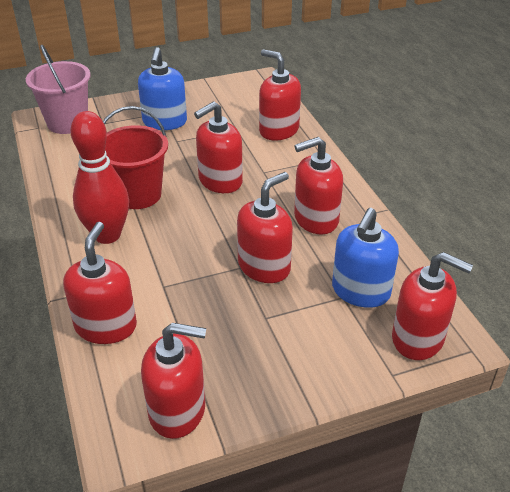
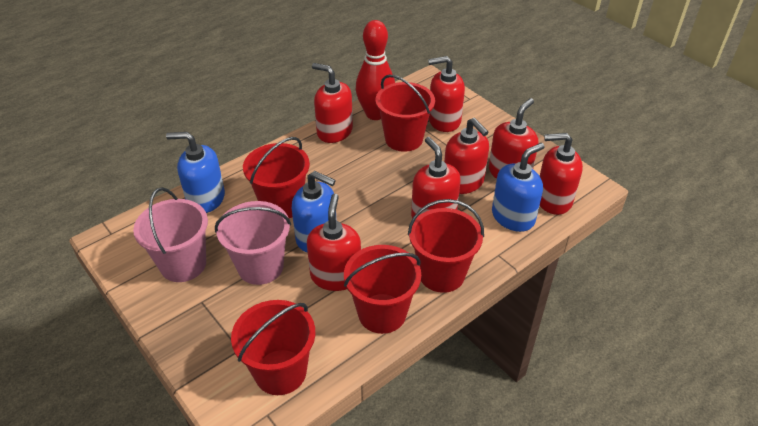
blue soap dispenser: 2 -> 3
pink bucket: 1 -> 2
red bucket: 1 -> 5

